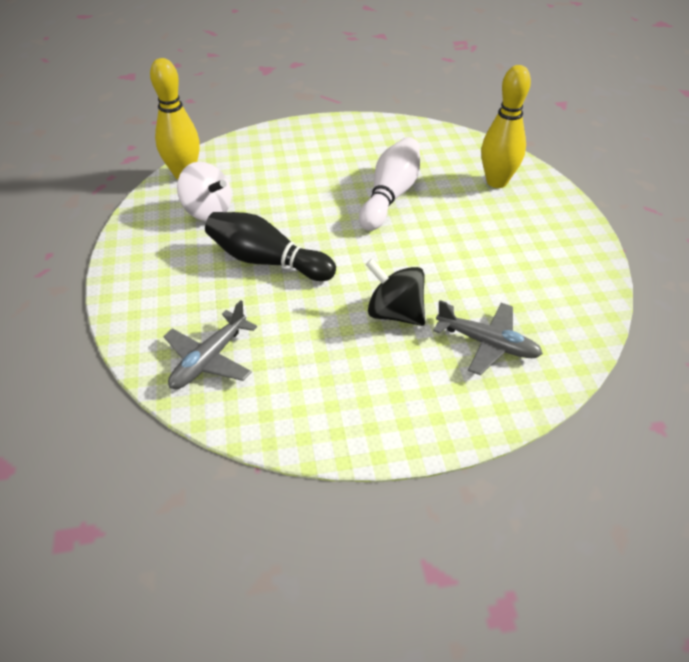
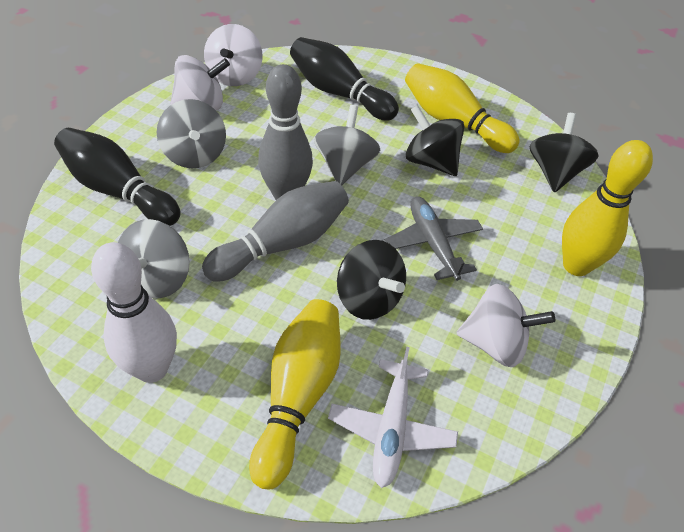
black bowling pin: 1 -> 2
black spinning top: 1 -> 3
grey bowling pin: 0 -> 2
grey plane: 2 -> 1
grey spinning top: 0 -> 3
white plane: 0 -> 1
white spinning top: 1 -> 3
yellow bowling pin: 2 -> 3

